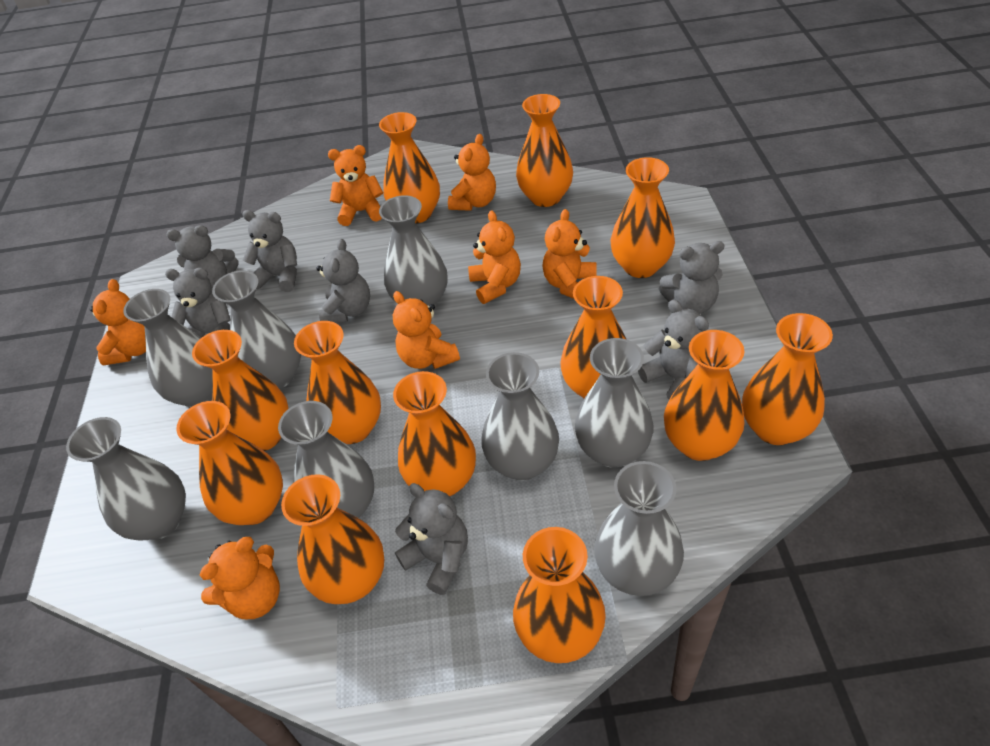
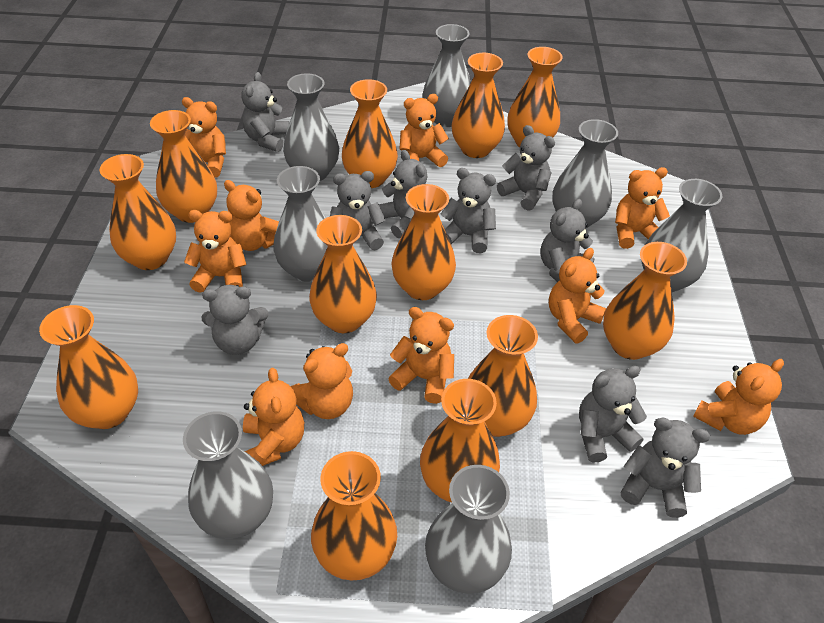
grey teddy bear: 7 -> 9
grey vase: 8 -> 7
orange teddy bear: 7 -> 10

